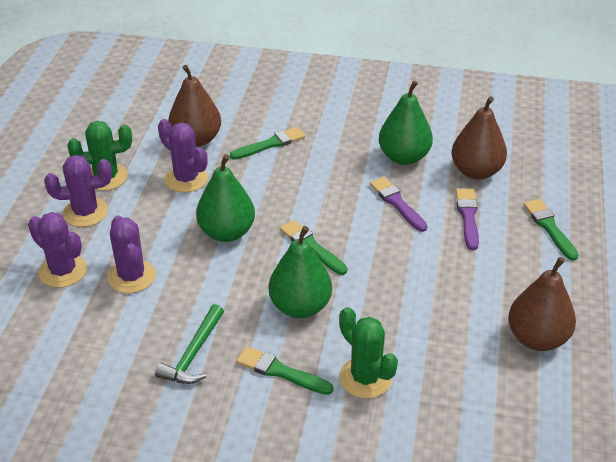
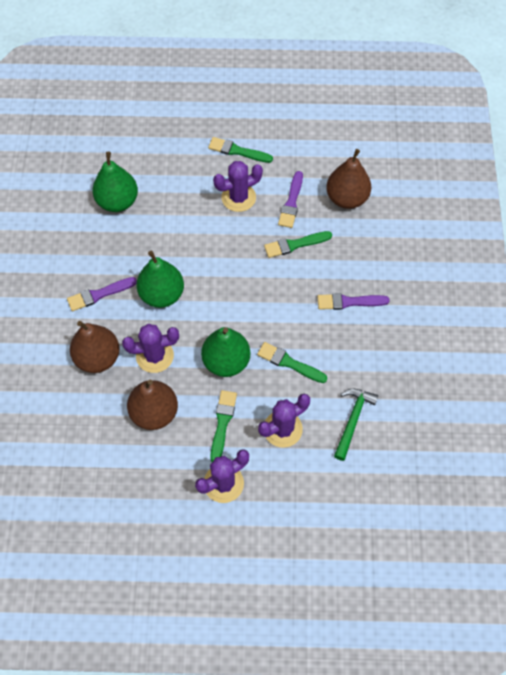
green cactus: 2 -> 0
purple brush: 2 -> 3

